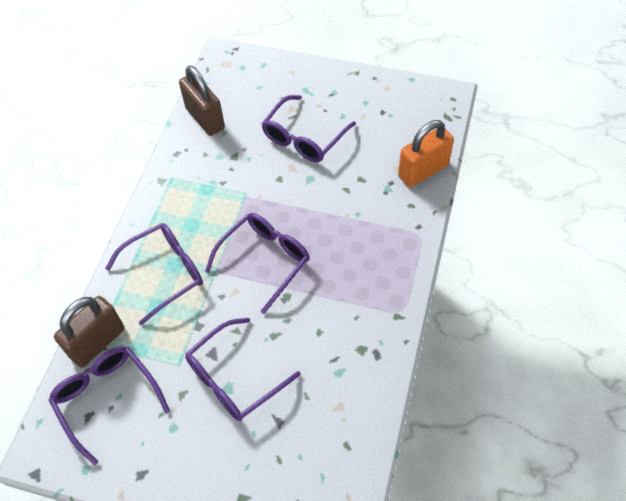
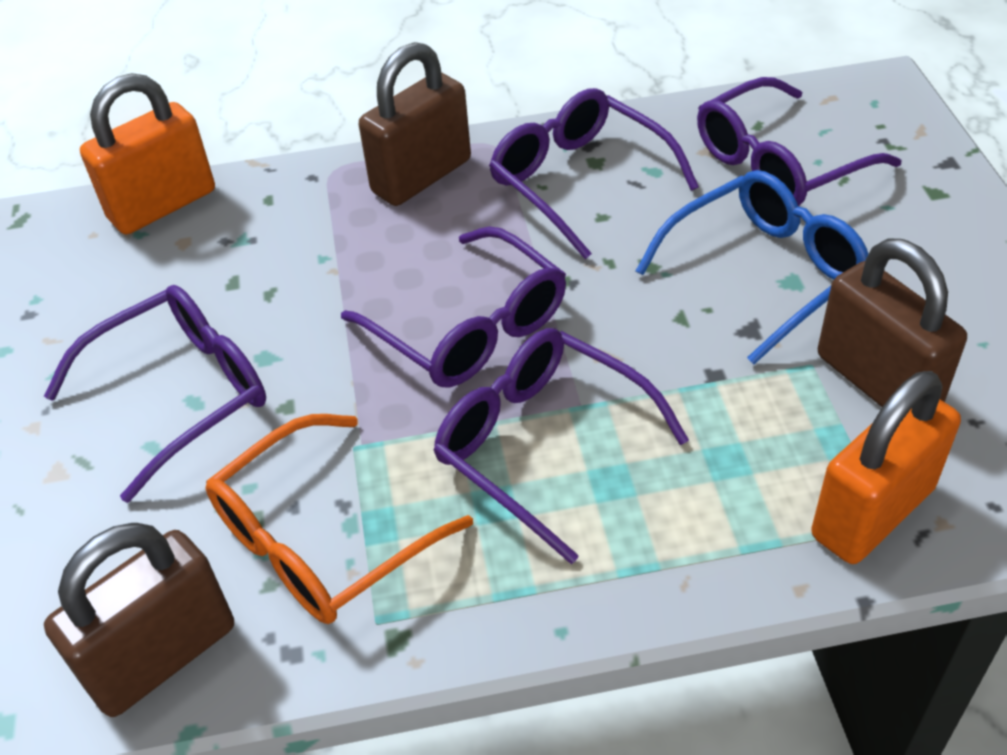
blue glasses: 0 -> 1
brown padlock: 2 -> 3
orange glasses: 0 -> 1
orange padlock: 1 -> 2

